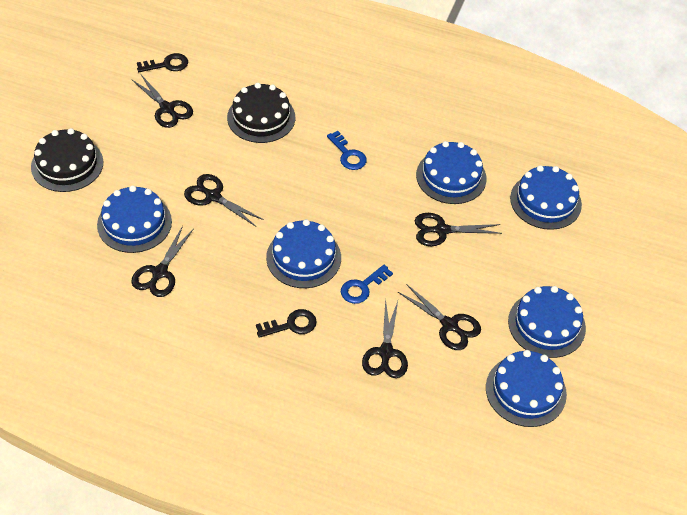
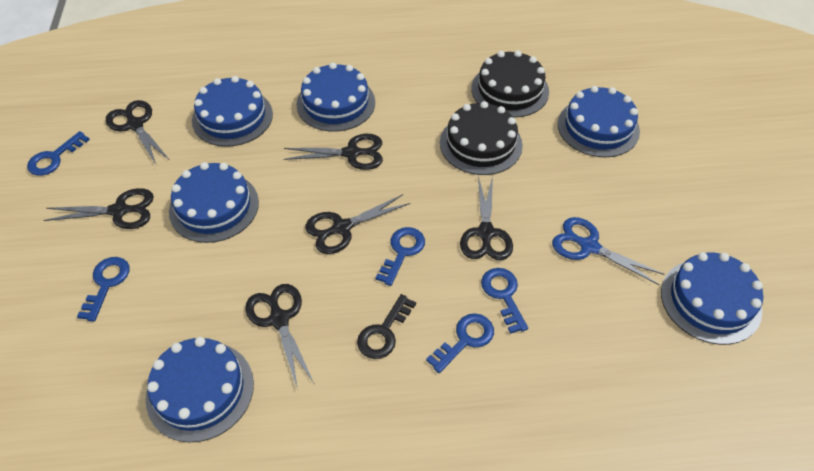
black key: 2 -> 1
blue key: 2 -> 5
blue scissors: 0 -> 1

